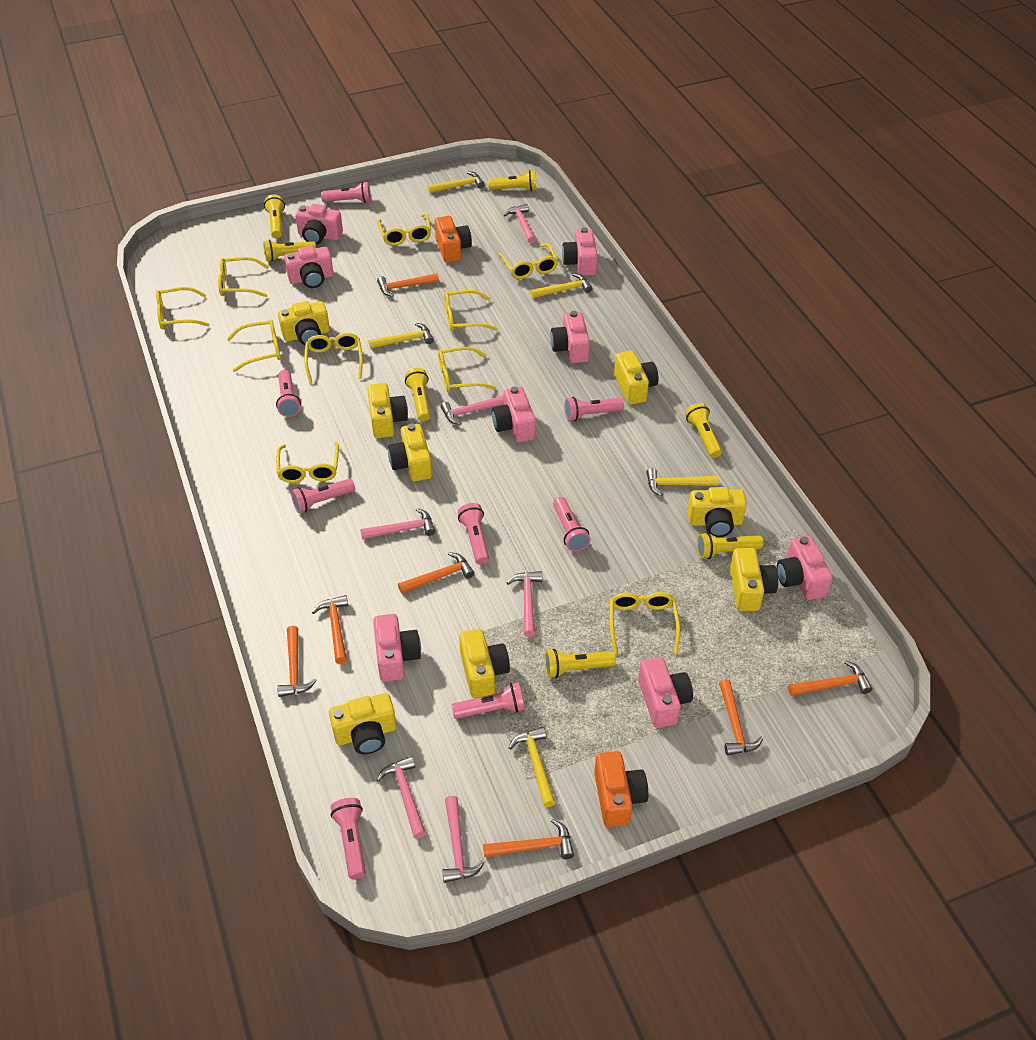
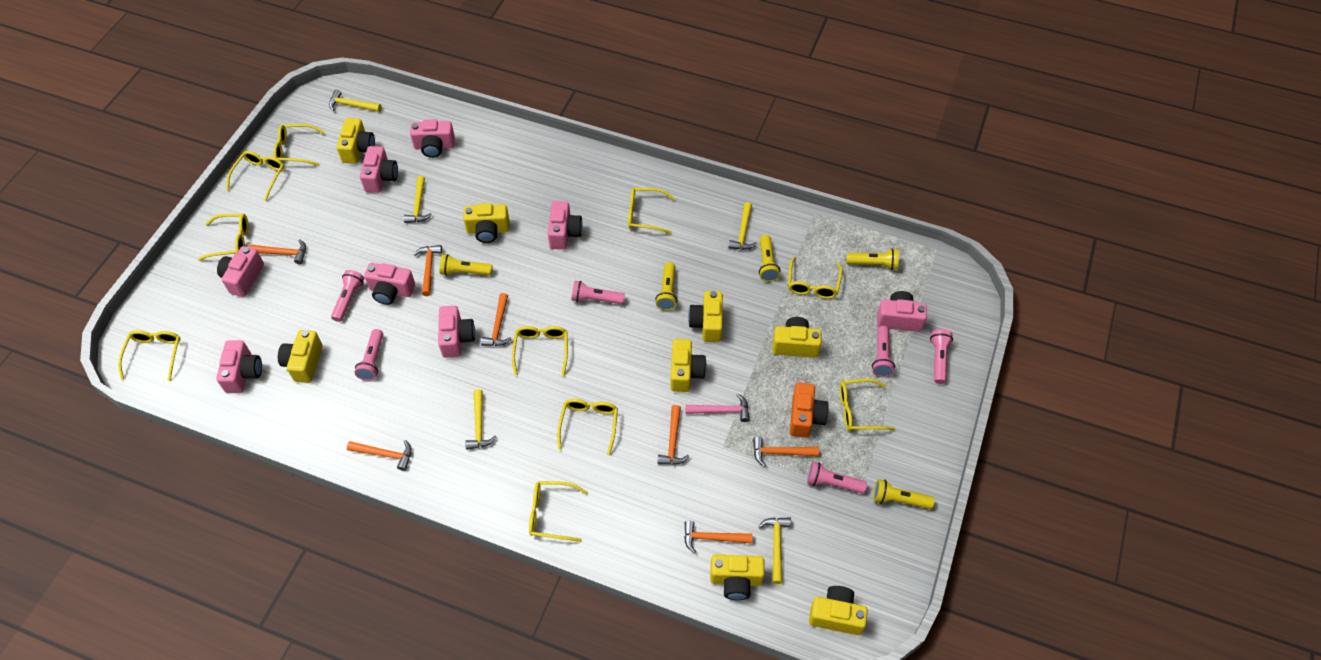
orange camera: 2 -> 1
pink flashlight: 8 -> 6
pink hammer: 6 -> 1
yellow flashlight: 7 -> 5

